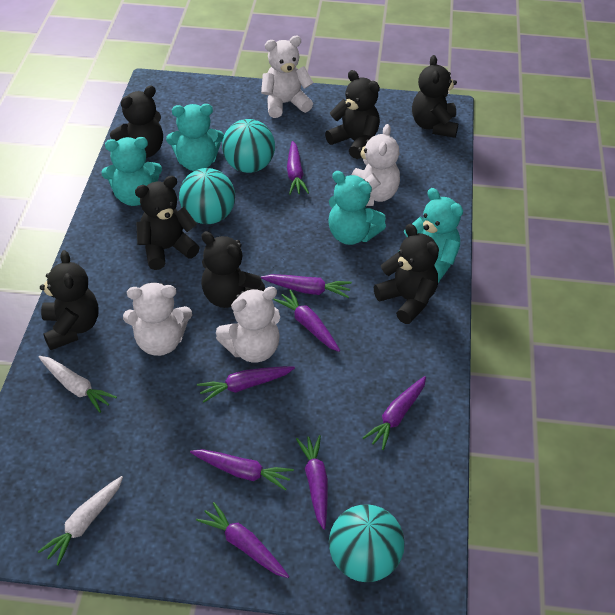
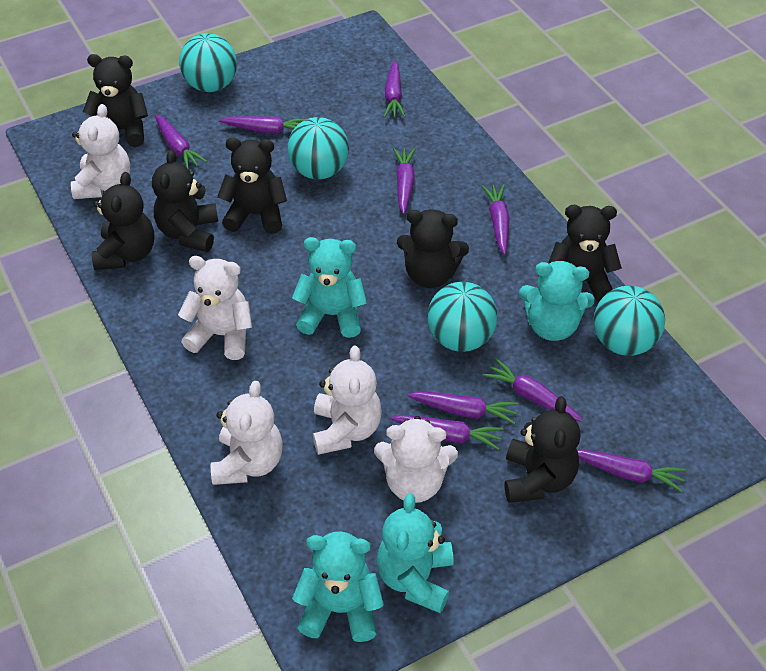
purple carrot: 8 -> 9
turquoise ball: 3 -> 4
white carrot: 2 -> 0
white teddy bear: 4 -> 5

